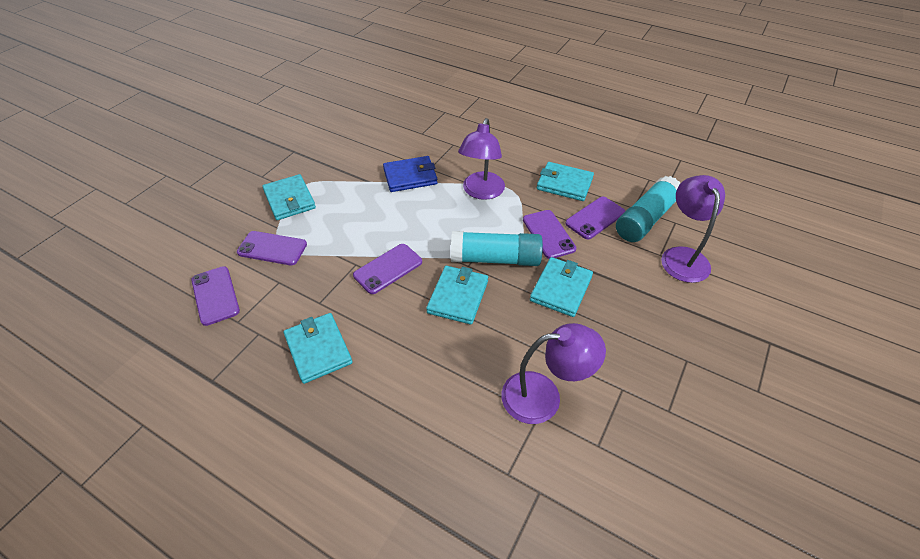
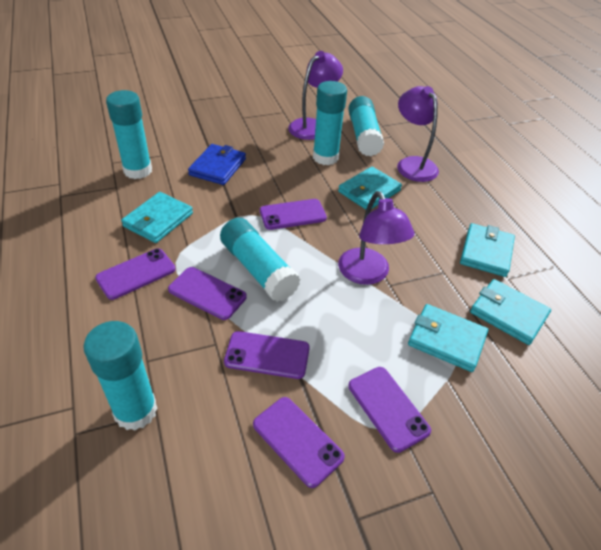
purple phone: 5 -> 6
turquoise glue stick: 2 -> 5

